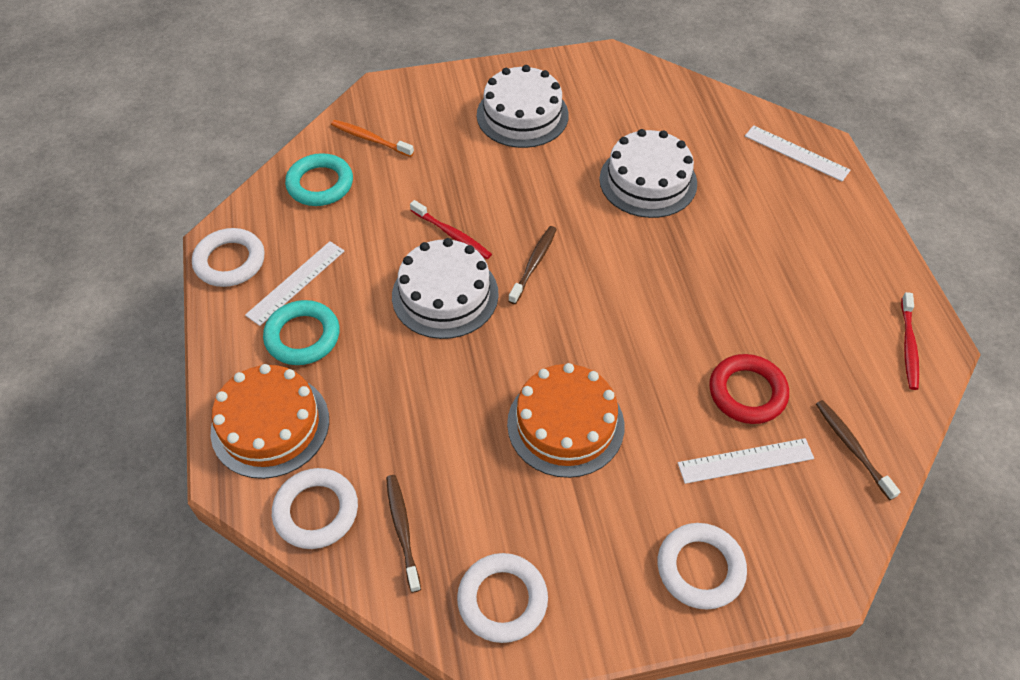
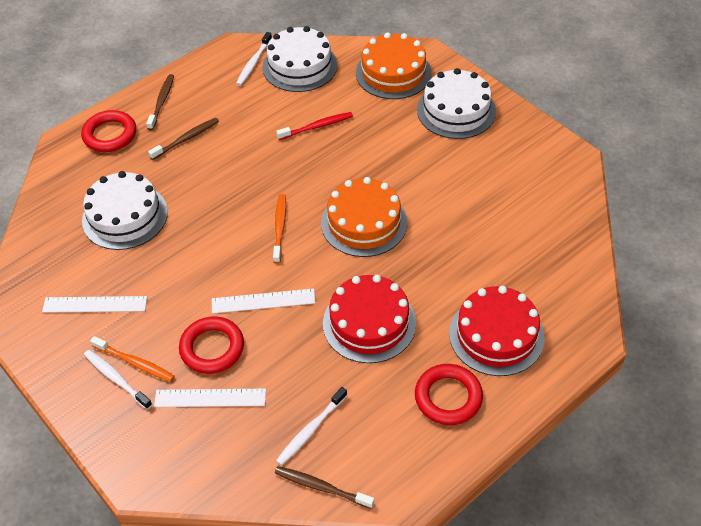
orange toothbrush: 1 -> 2
red cake: 0 -> 2
red ring: 1 -> 3
red toothbrush: 2 -> 1
turquoise ring: 2 -> 0
white ring: 4 -> 0
white toothbrush: 0 -> 3

